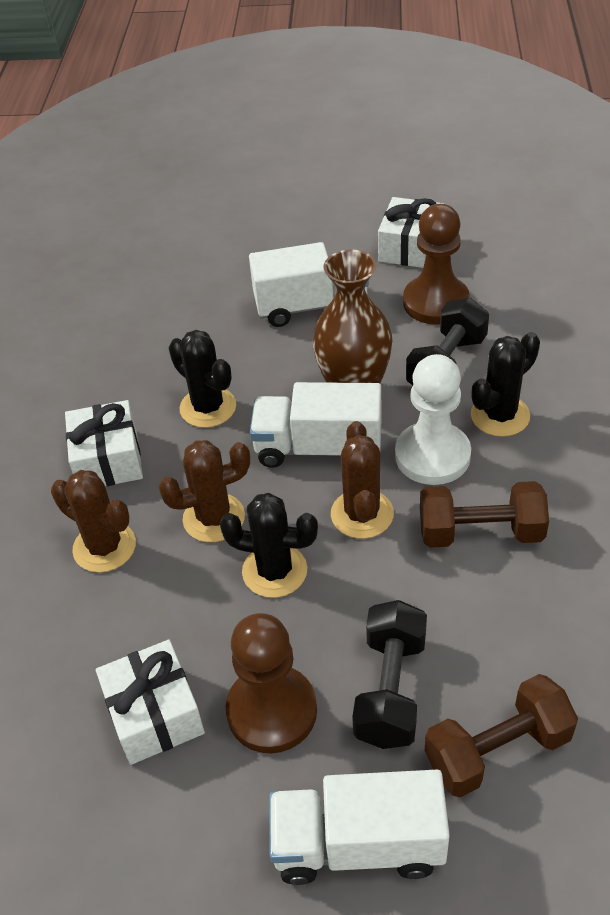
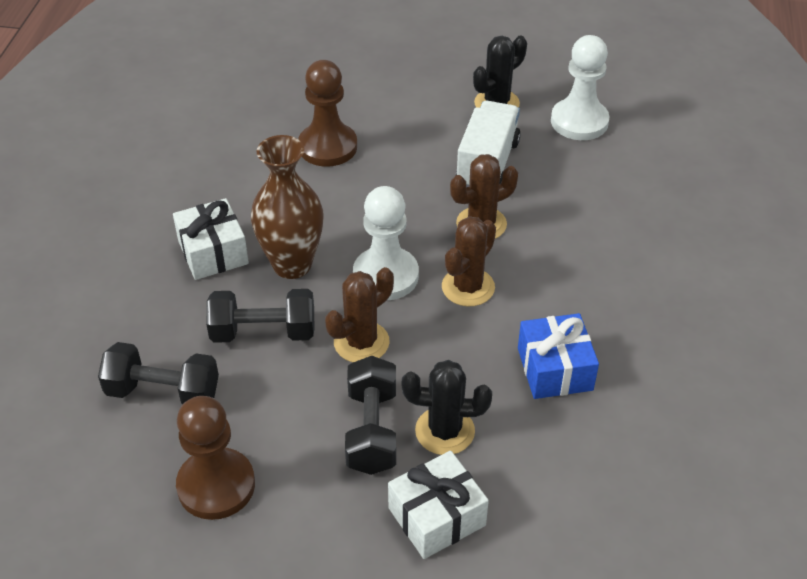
black cactus: 3 -> 2
black dumbbell: 2 -> 3
blue gift: 0 -> 1
brown dumbbell: 2 -> 0
white gift: 3 -> 2
white pawn: 1 -> 2
white truck: 3 -> 1

